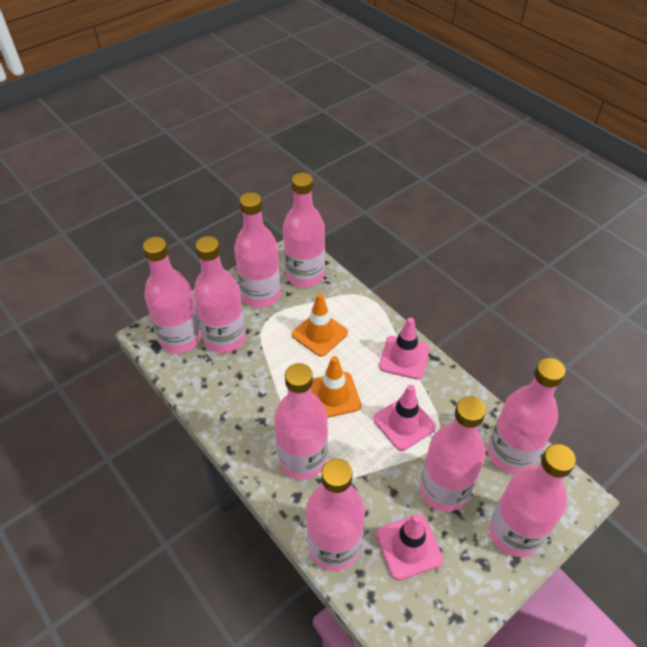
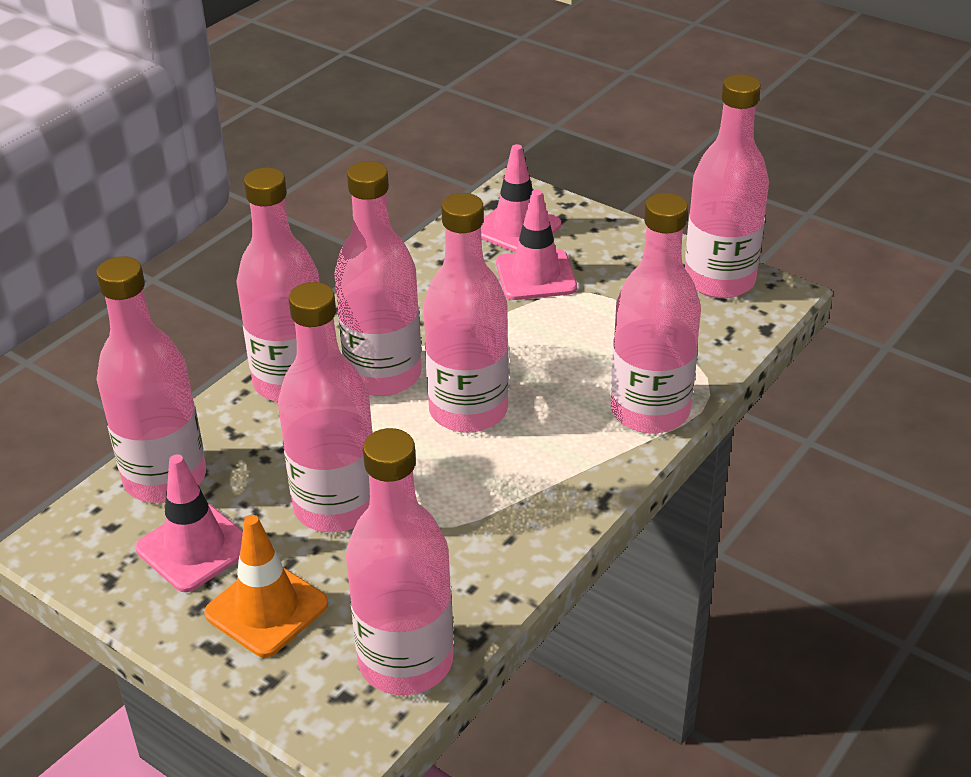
orange traffic cone: 2 -> 1
pink bottle: 9 -> 8

